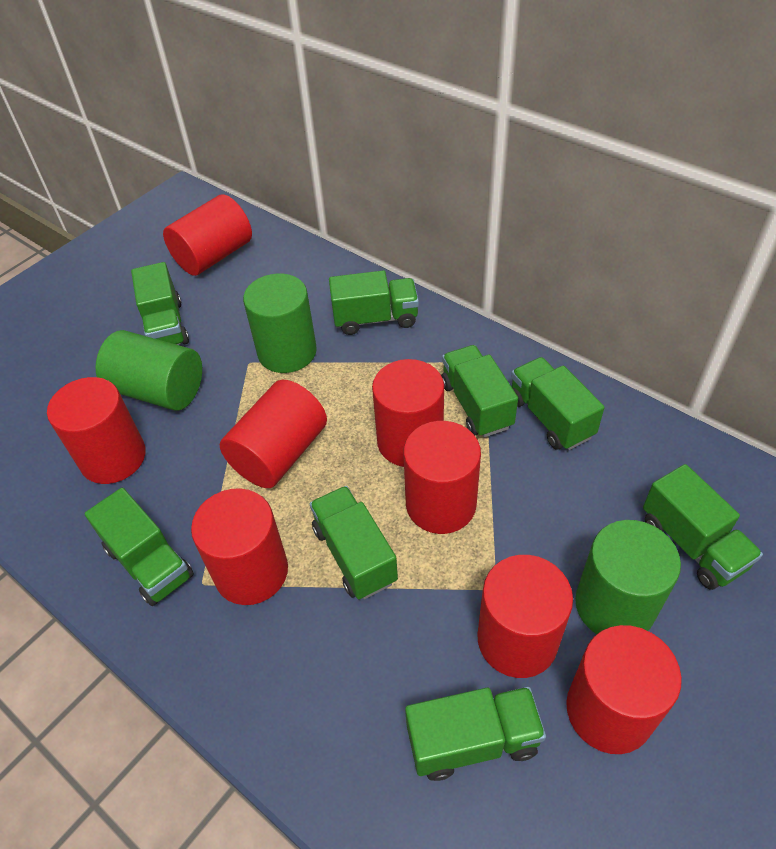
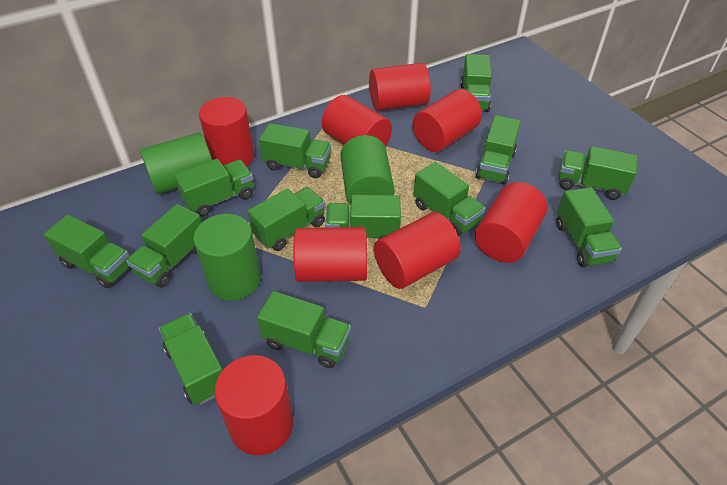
green truck: 8 -> 13

